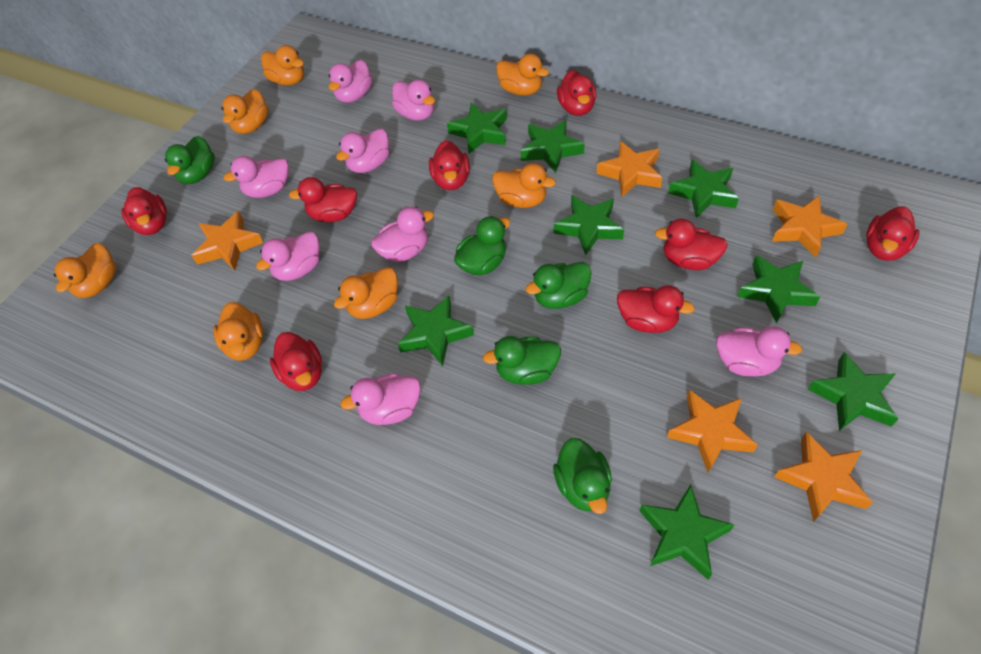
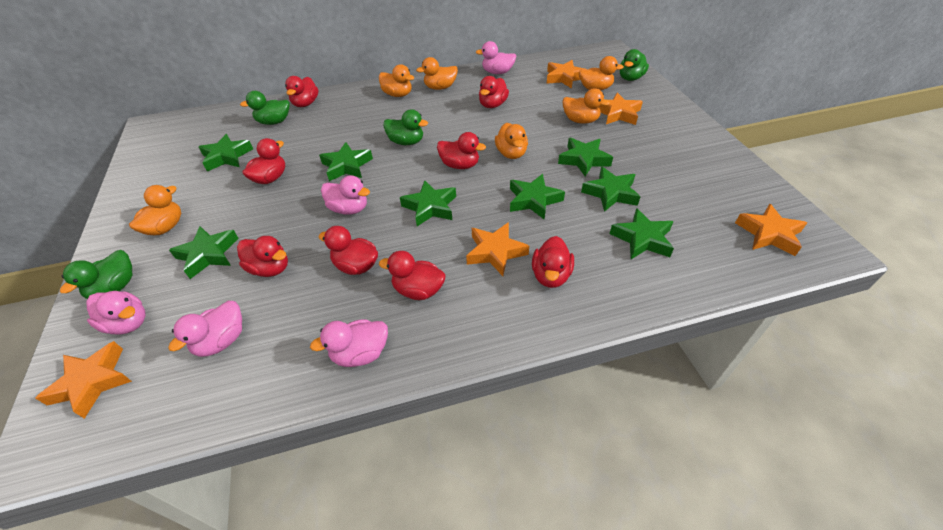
green duck: 5 -> 4
orange duck: 7 -> 6
pink duck: 8 -> 5

